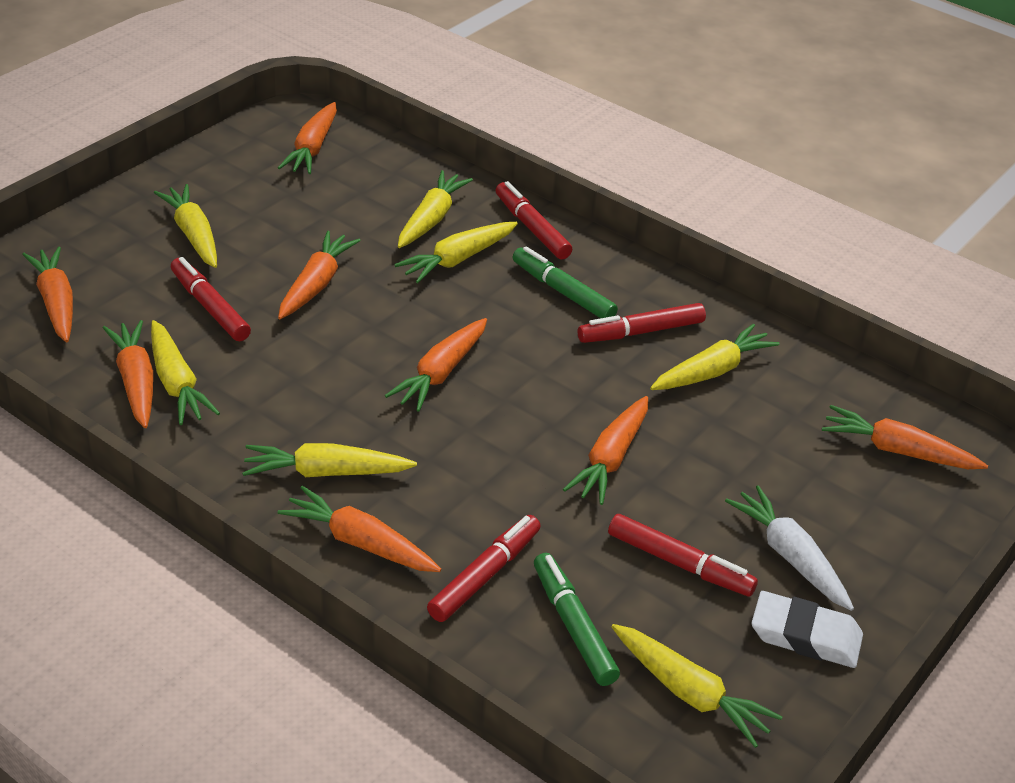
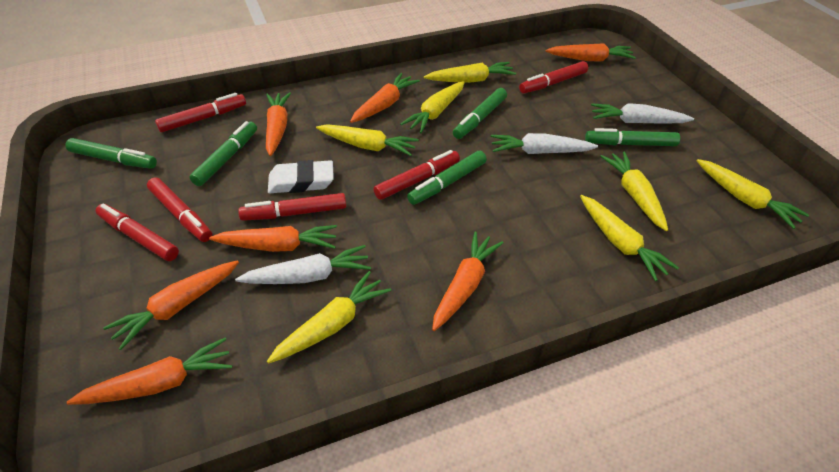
green marker: 2 -> 5
orange carrot: 8 -> 7
red marker: 5 -> 6
white carrot: 1 -> 3

